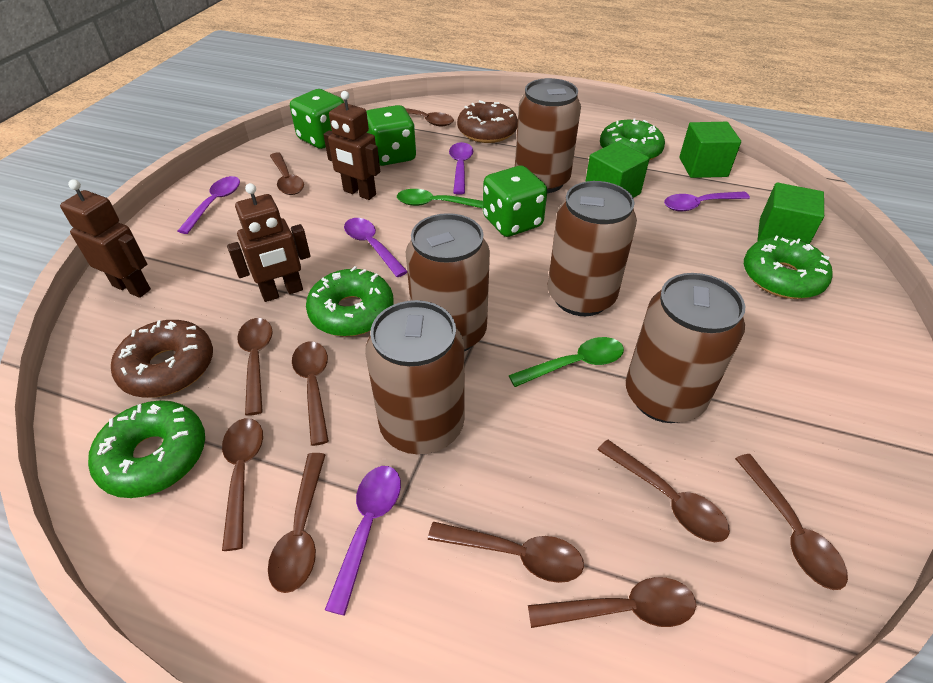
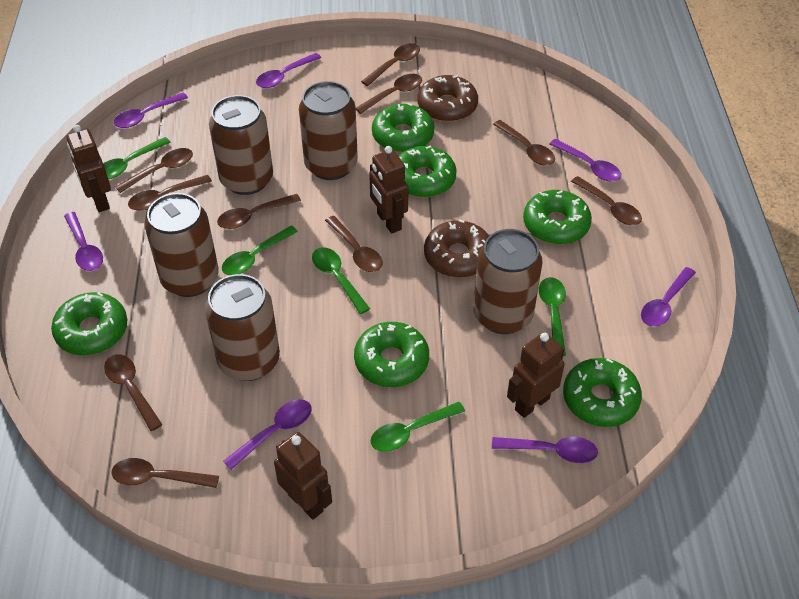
brown robot: 3 -> 4
green cube: 3 -> 0
green dice: 3 -> 0
green donut: 4 -> 6
green spoon: 2 -> 5
purple spoon: 5 -> 7

